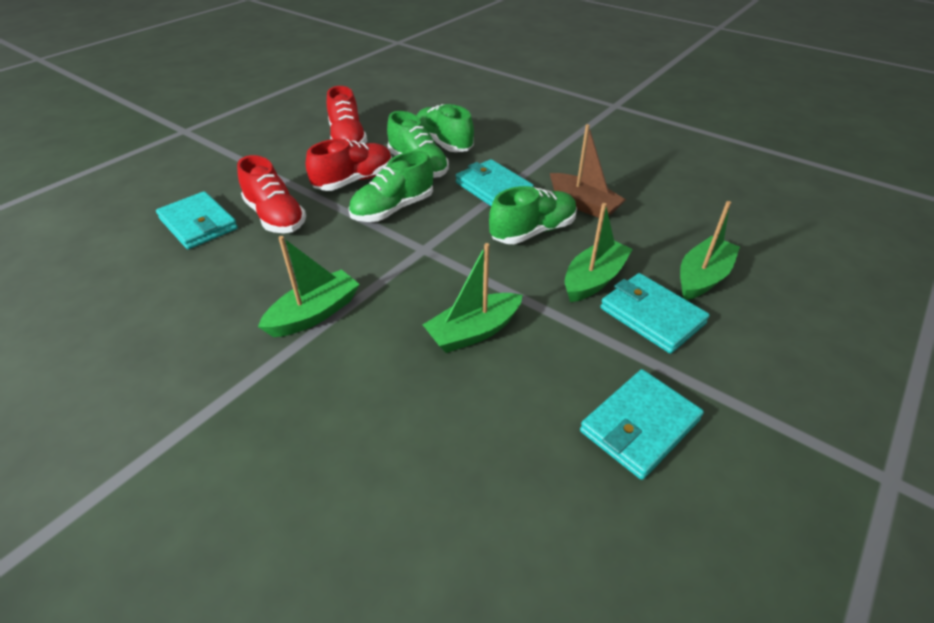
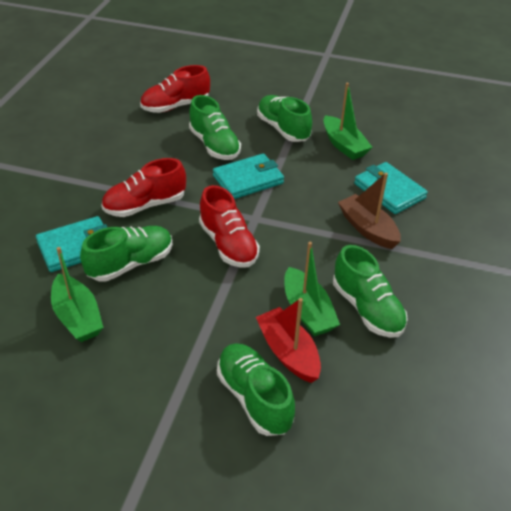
green boat: 4 -> 3
green shoe: 4 -> 5
red boat: 0 -> 1
turquoise wallet: 4 -> 3

